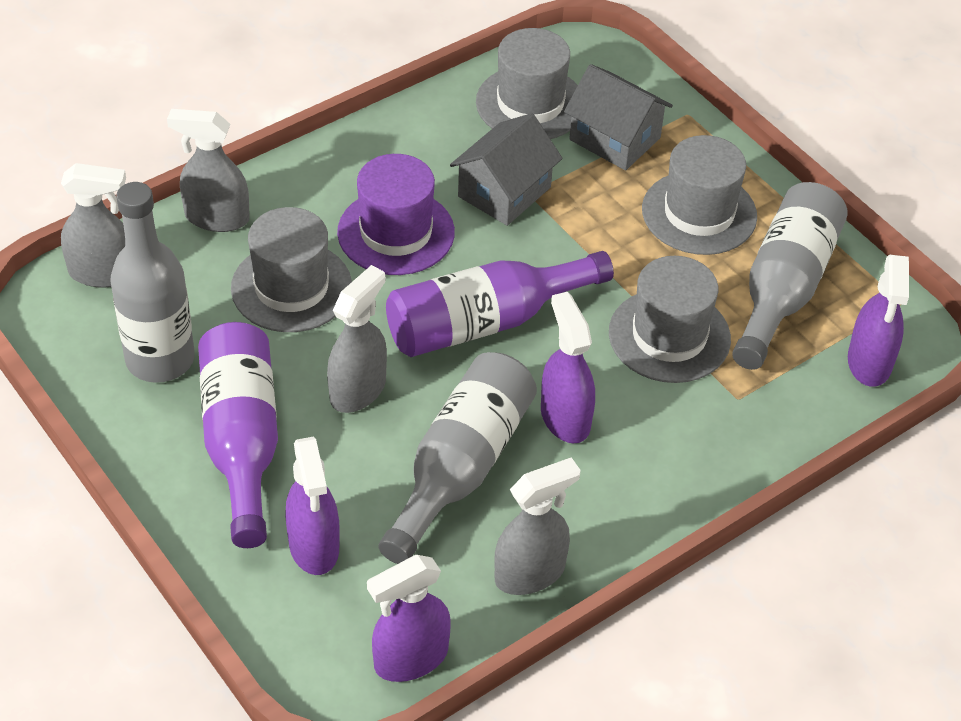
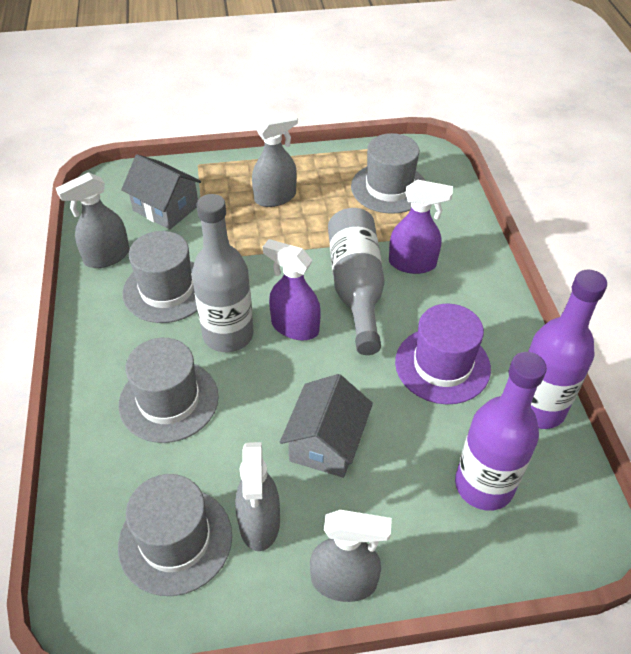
grey bottle: 3 -> 2
purple spray bottle: 4 -> 2

